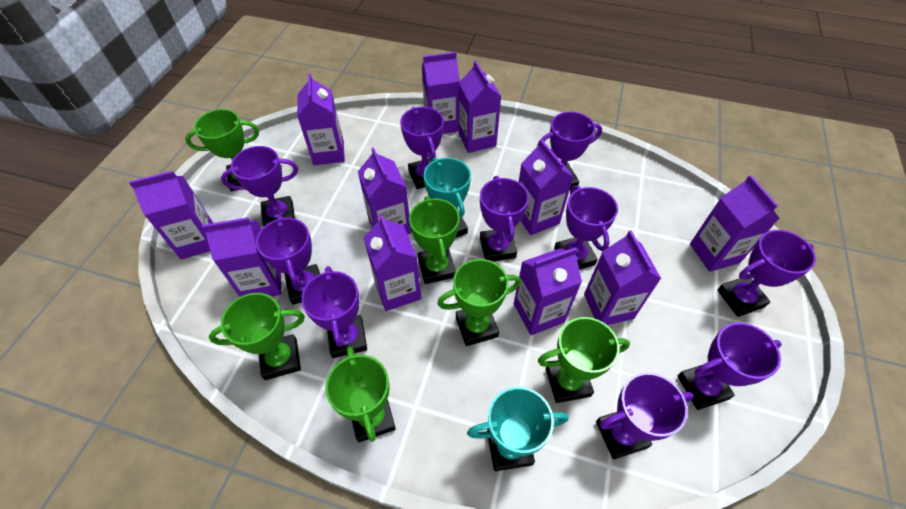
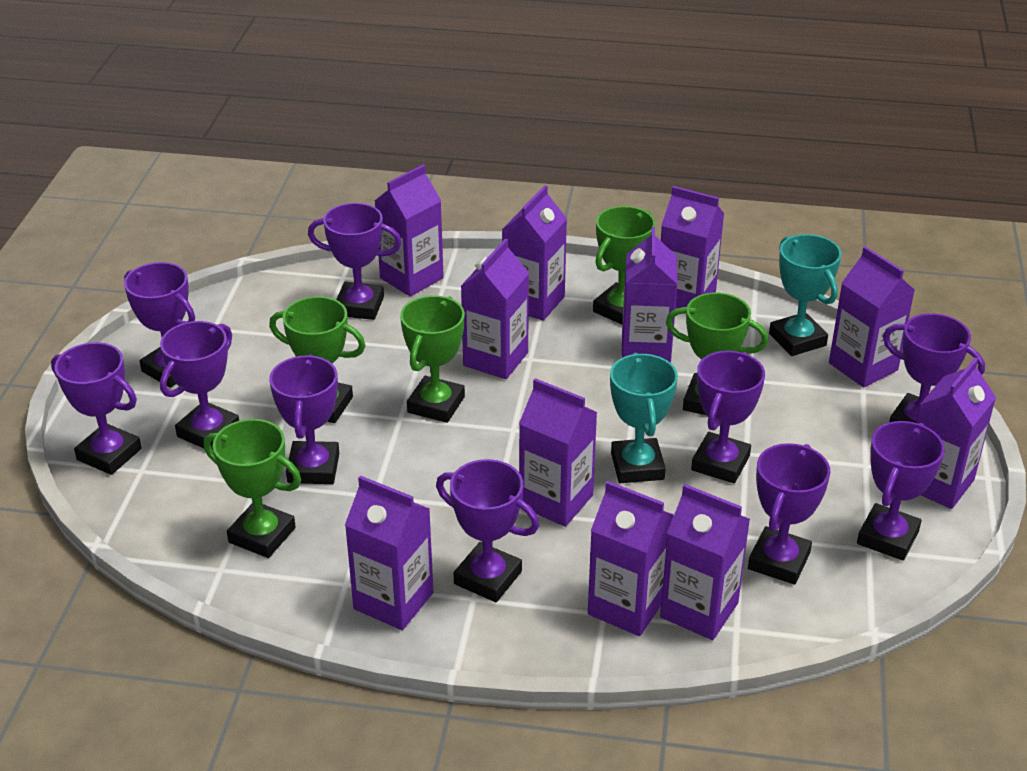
green trophy: 6 -> 5

